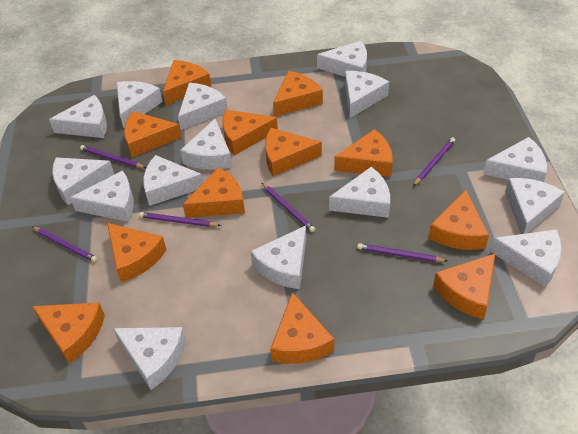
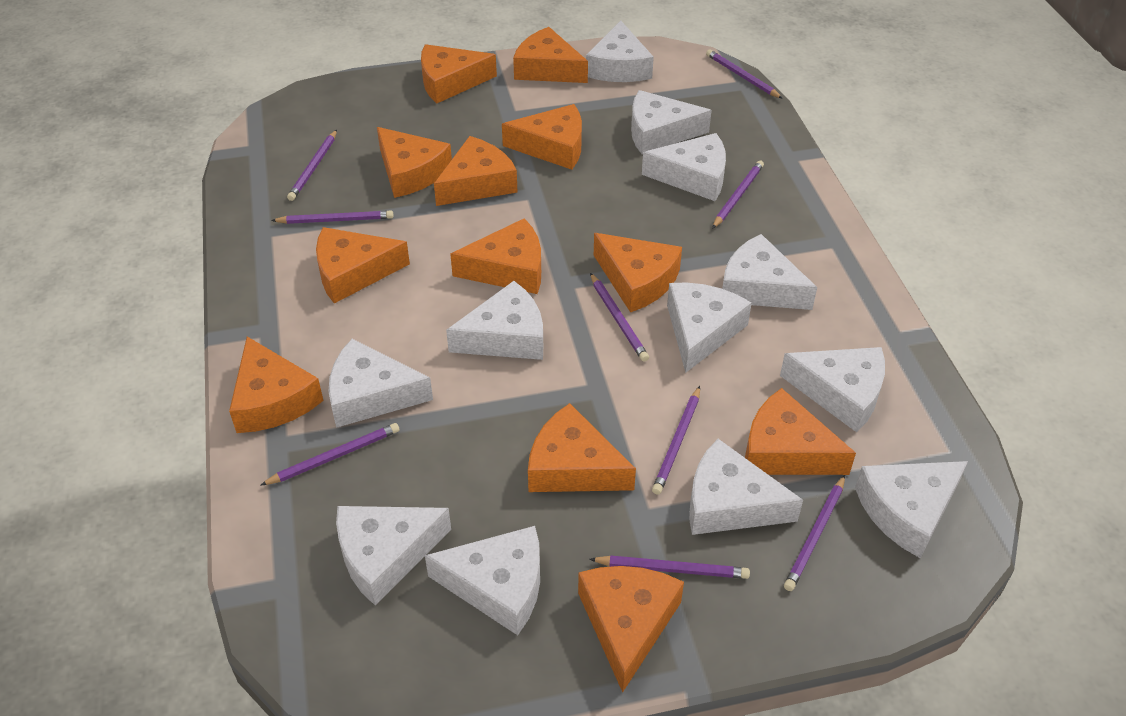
purple pencil: 6 -> 9
white cheese: 15 -> 12

